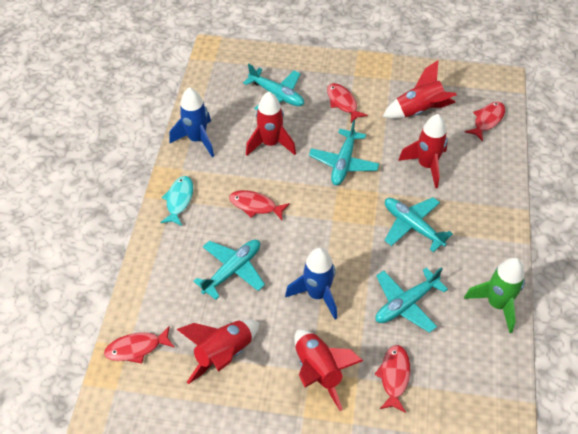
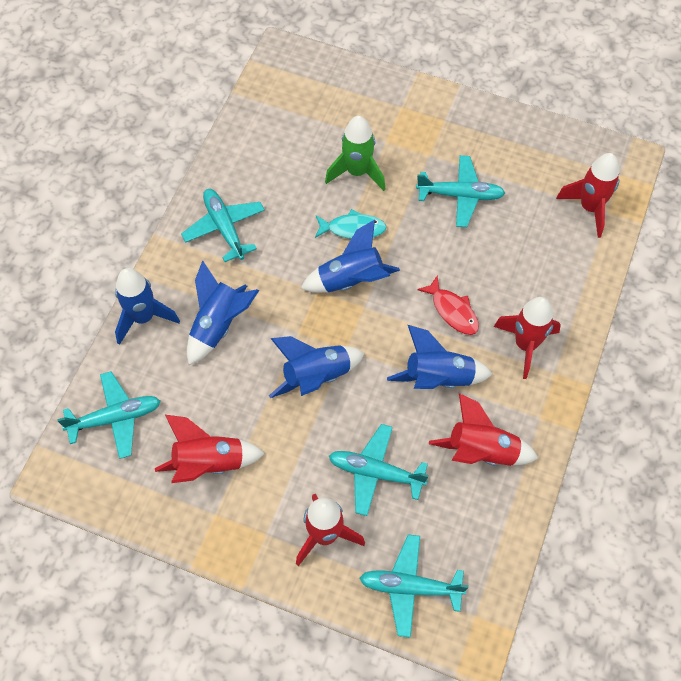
blue rocket: 2 -> 5
red fish: 5 -> 1

